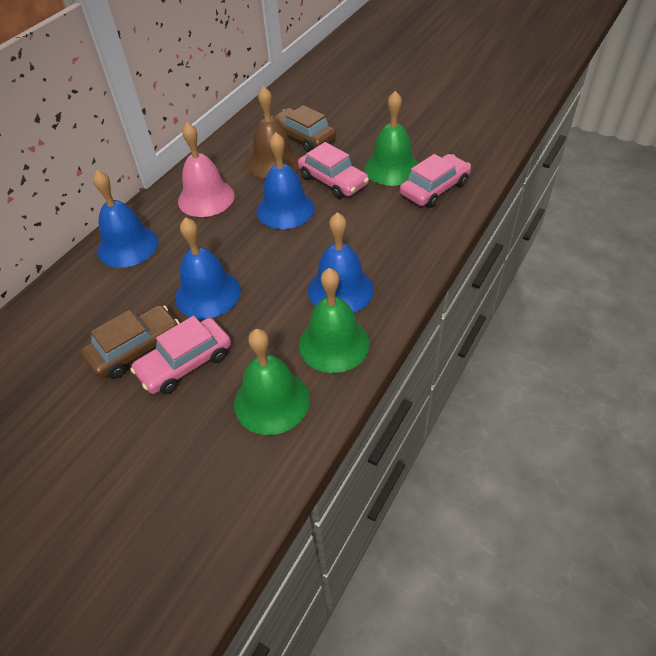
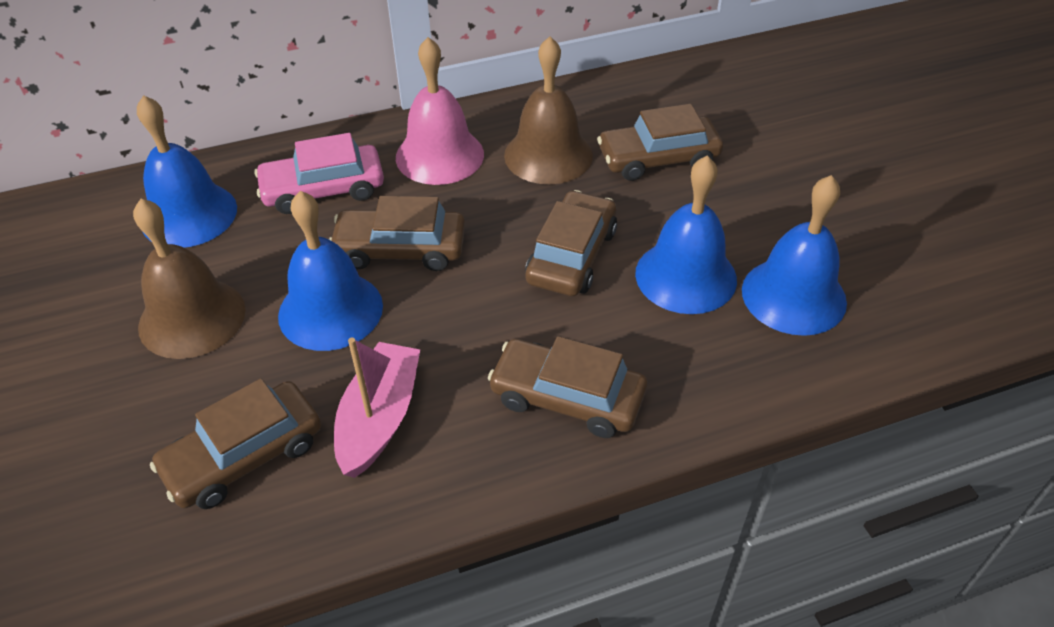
brown bell: 1 -> 2
brown car: 2 -> 5
green bell: 3 -> 0
pink boat: 0 -> 1
pink car: 3 -> 1

